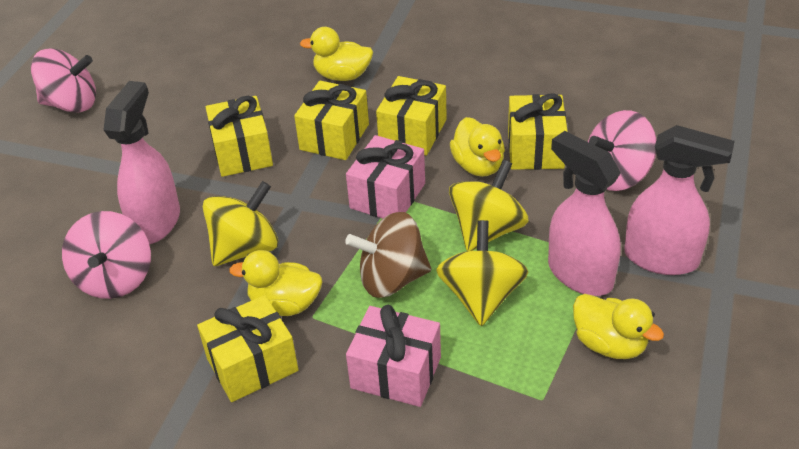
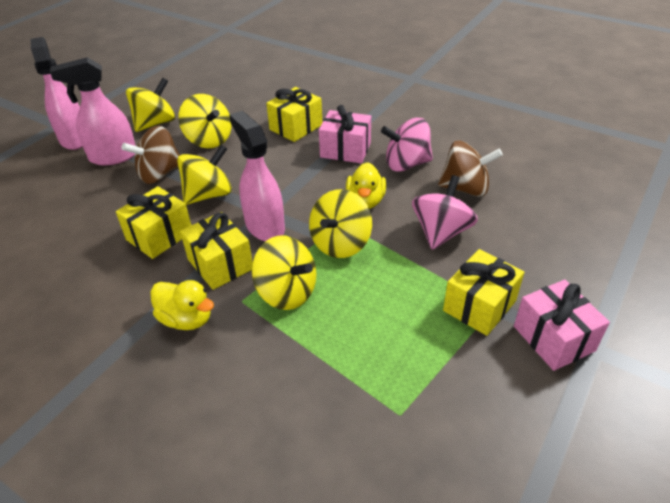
brown spinning top: 1 -> 2
pink spinning top: 3 -> 2
yellow duck: 4 -> 2
yellow gift: 5 -> 4
yellow spinning top: 3 -> 5

